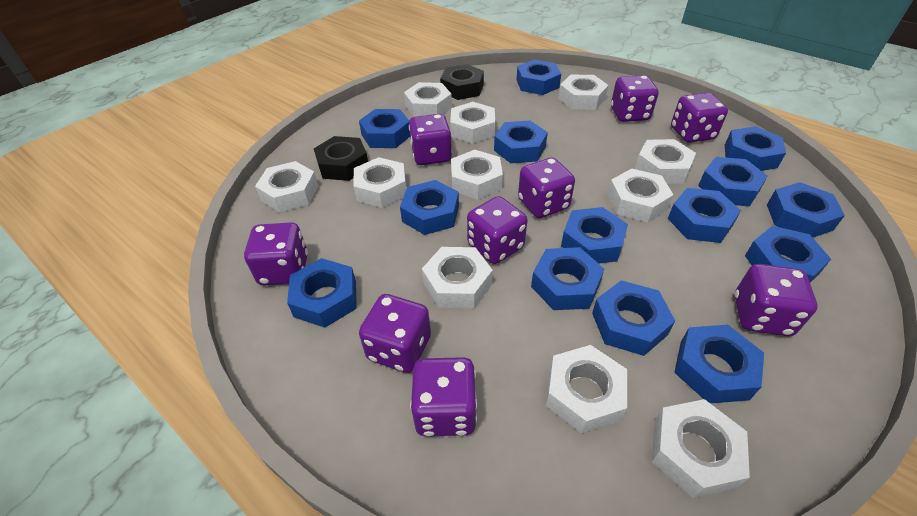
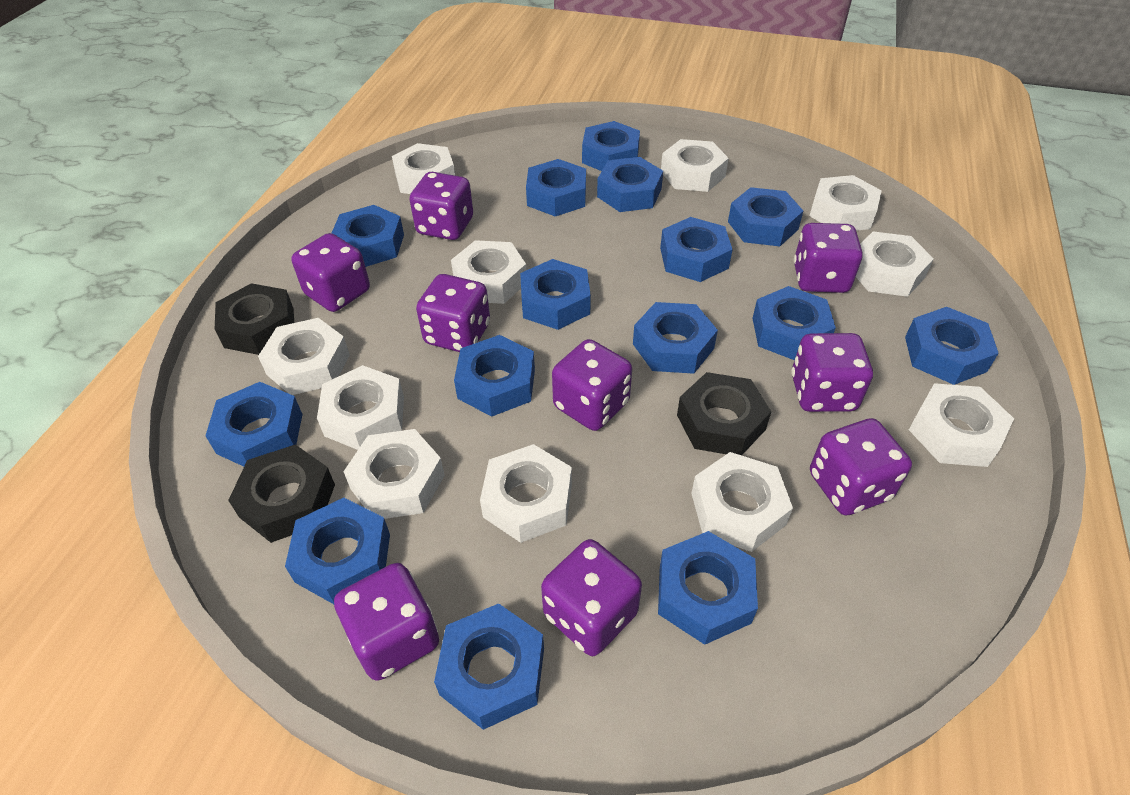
black nut: 2 -> 3
blue nut: 14 -> 15

